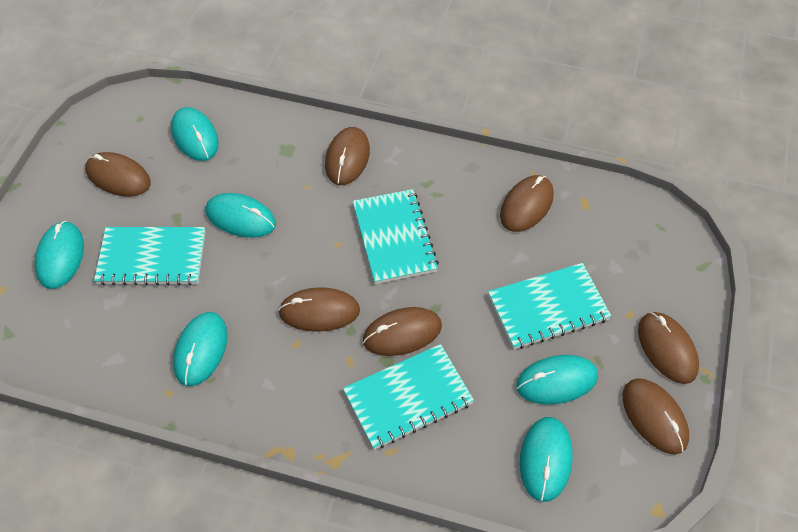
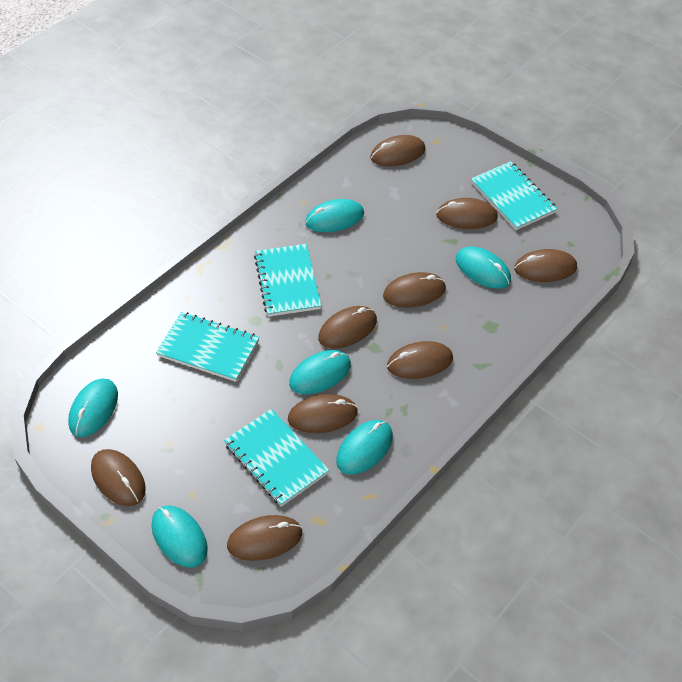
brown mouse: 7 -> 9

